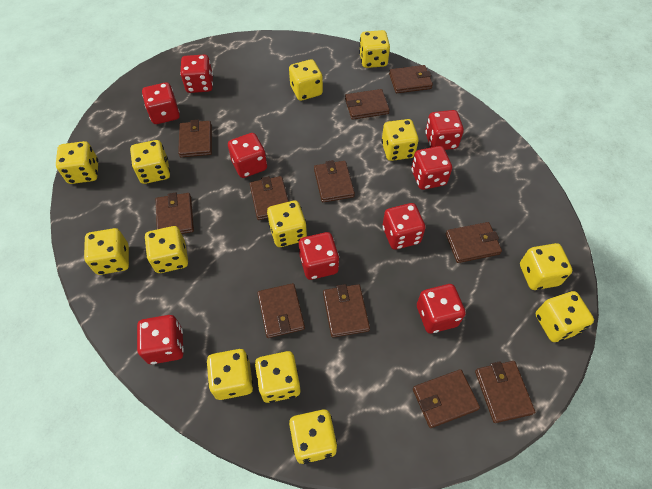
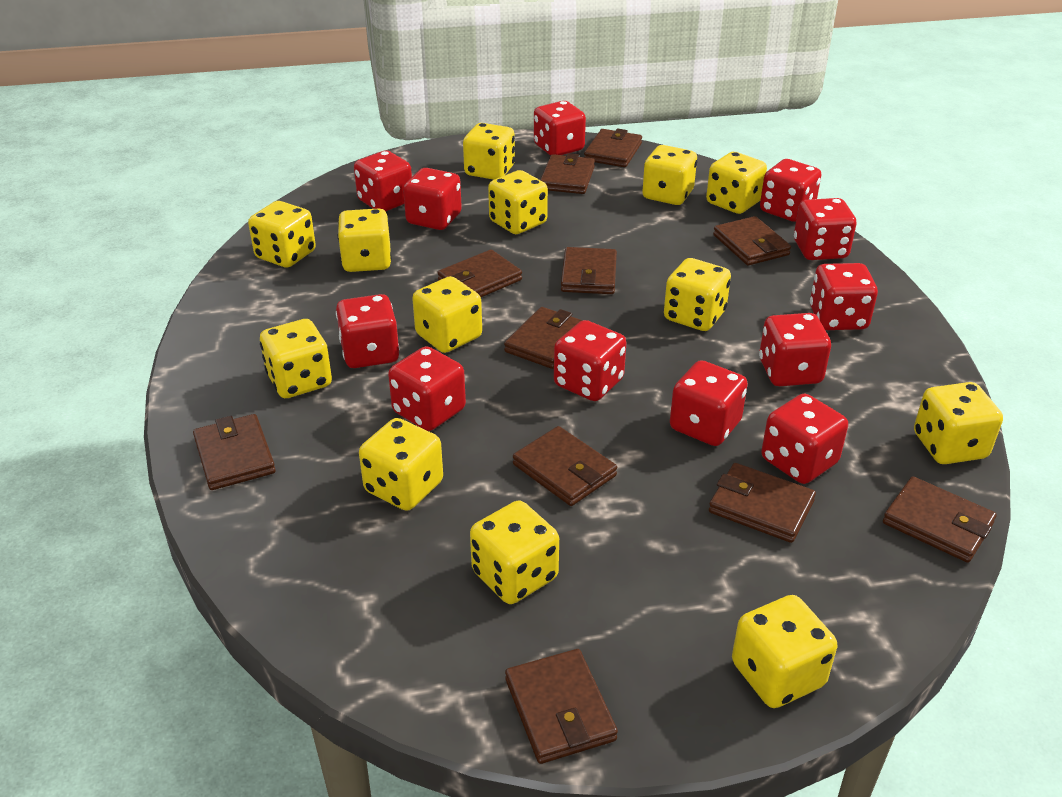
red dice: 9 -> 12

